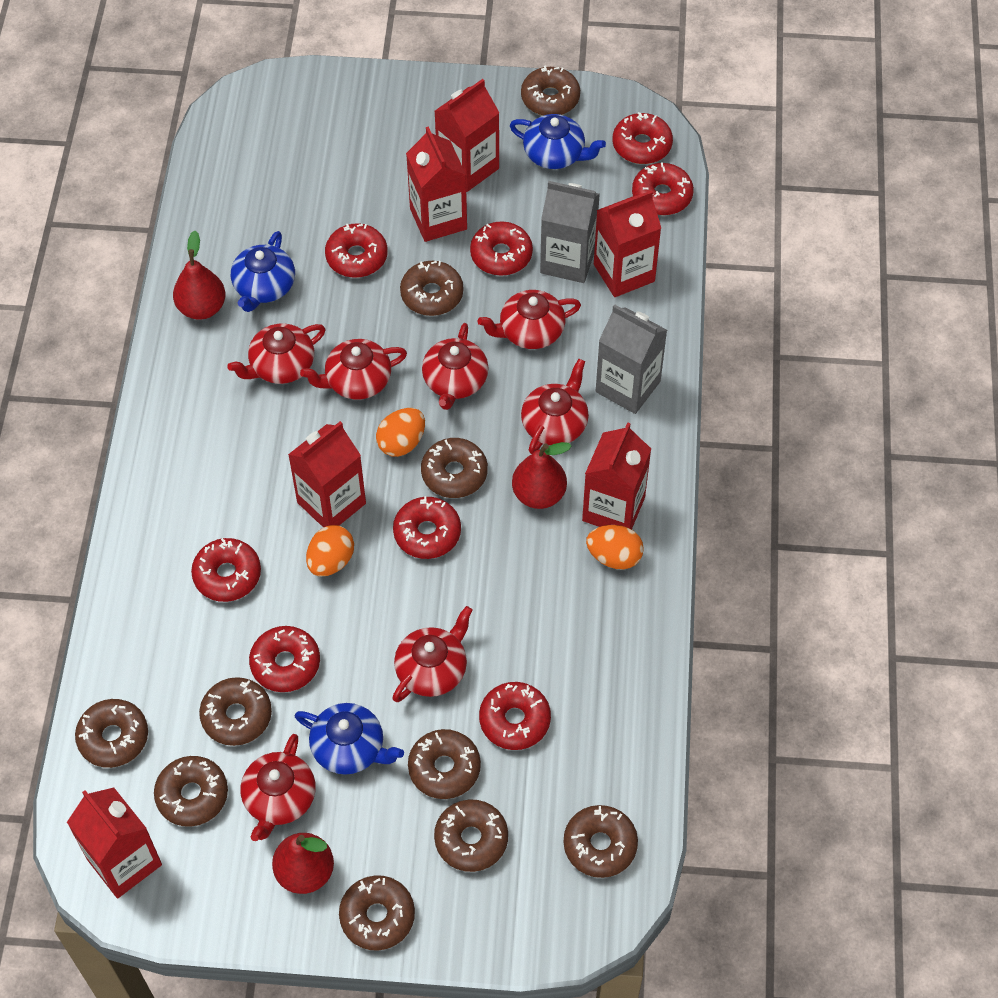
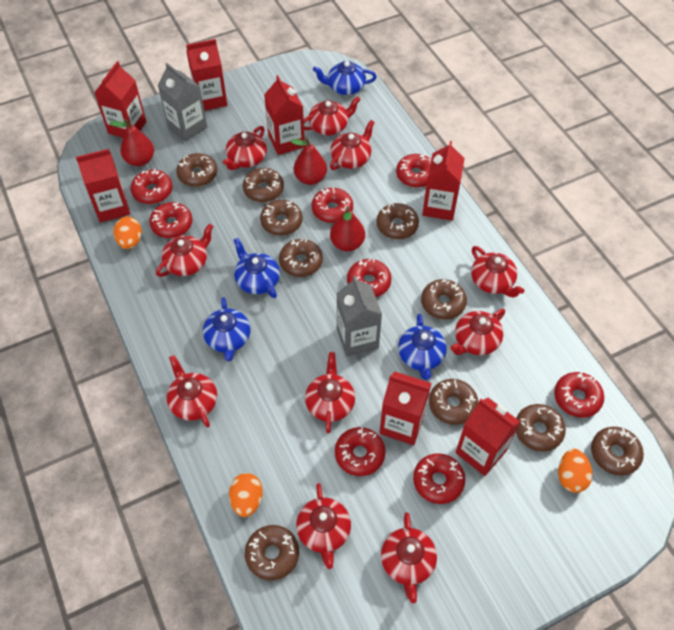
blue teapot: 3 -> 4
red carton: 6 -> 7
red teapot: 7 -> 10

